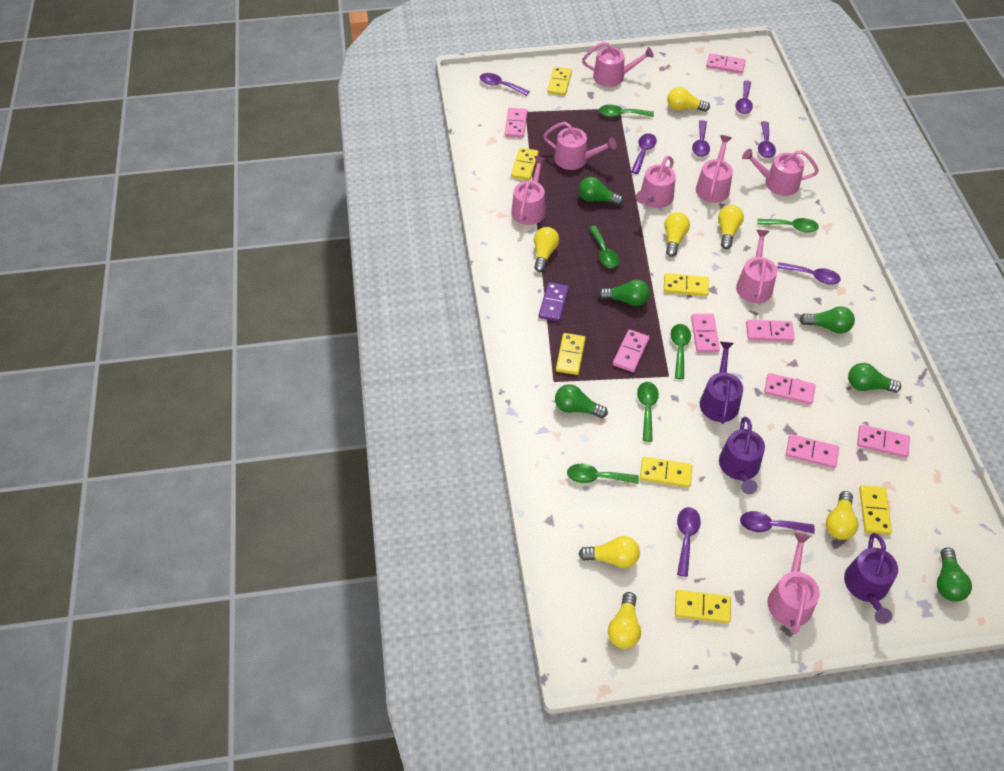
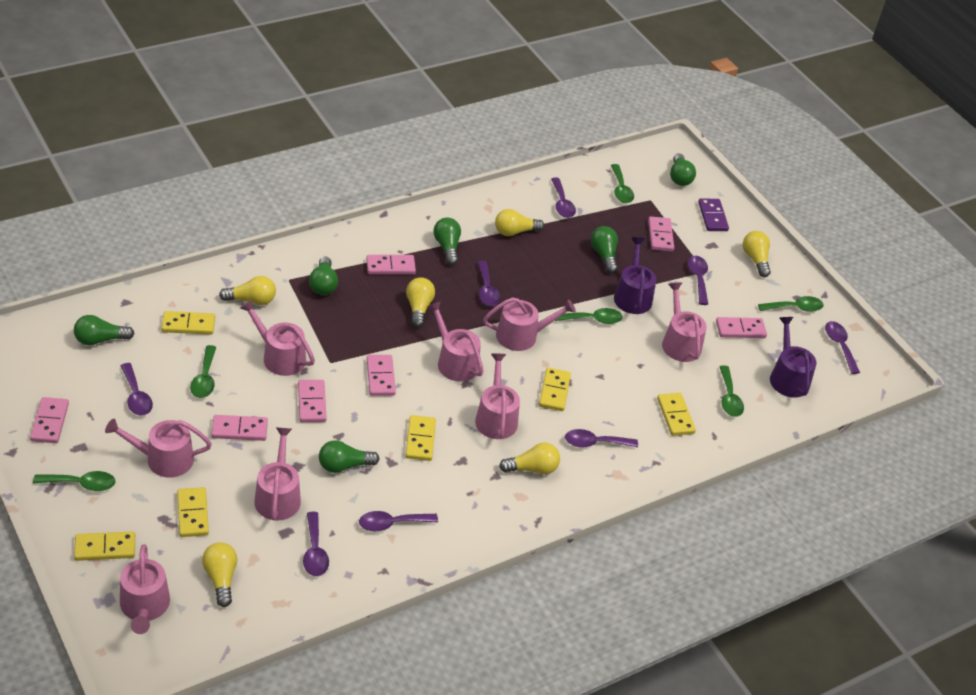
pink domino: 8 -> 7
purple watering can: 3 -> 2
yellow domino: 7 -> 6
yellow light bulb: 7 -> 6

